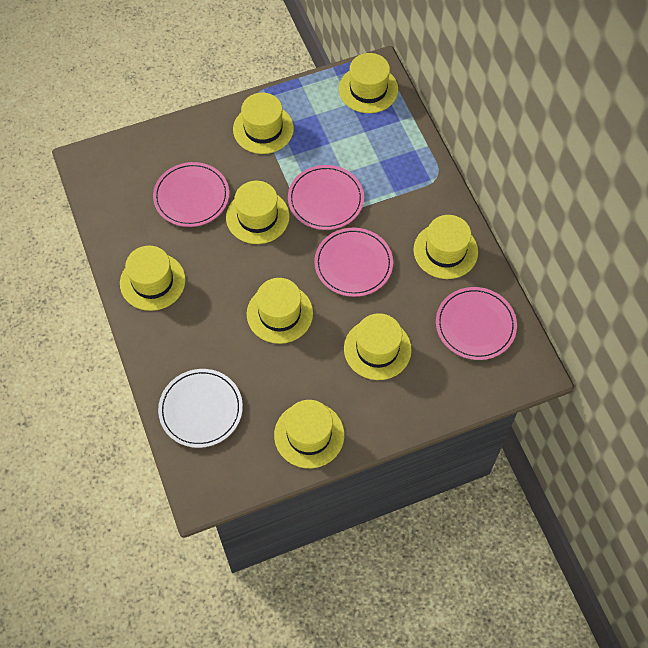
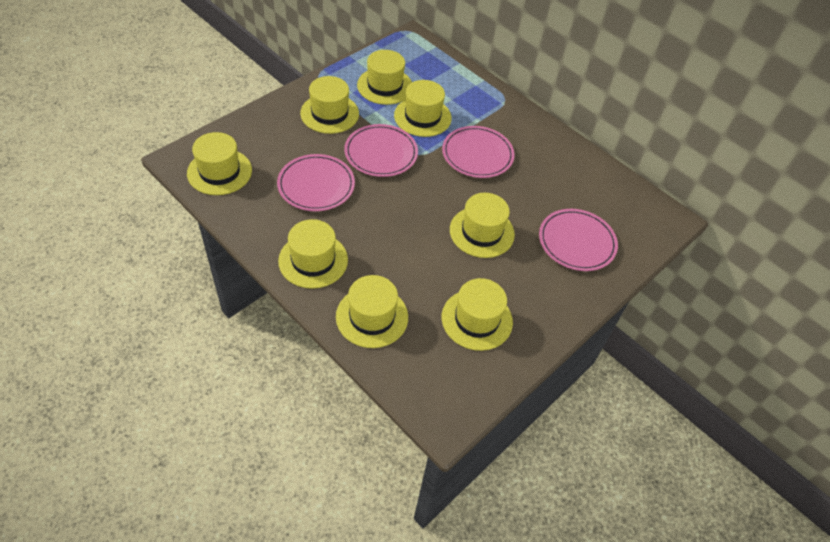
white plate: 1 -> 0

